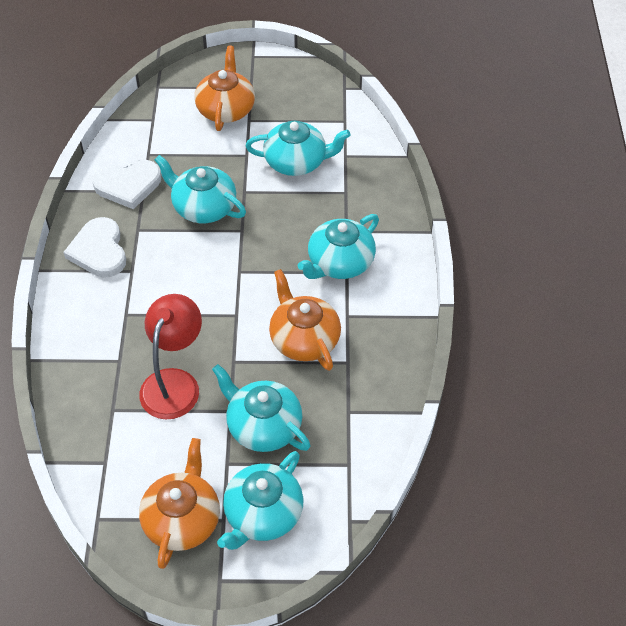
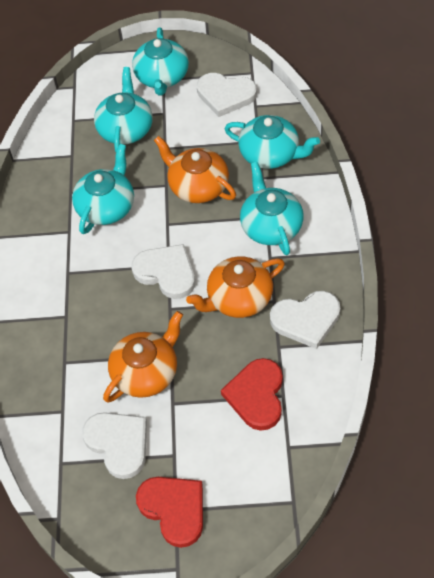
red heart: 0 -> 2
red lamp: 1 -> 0
white heart: 2 -> 4

